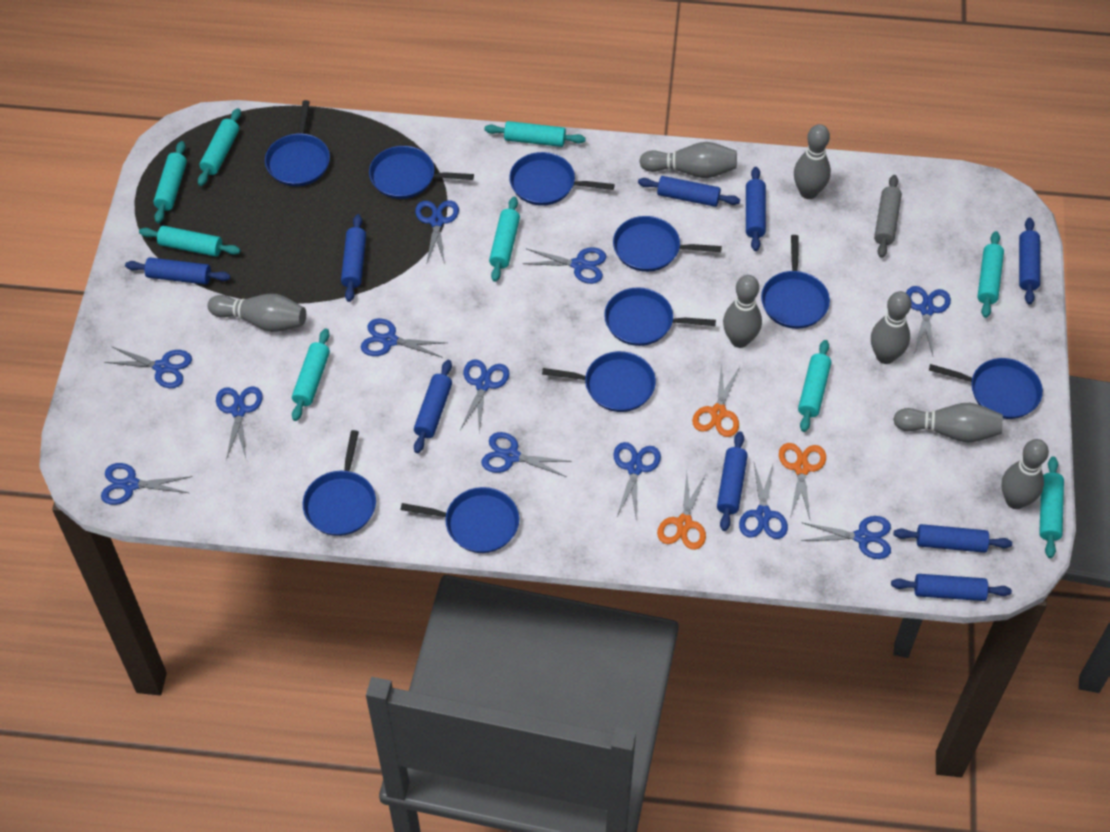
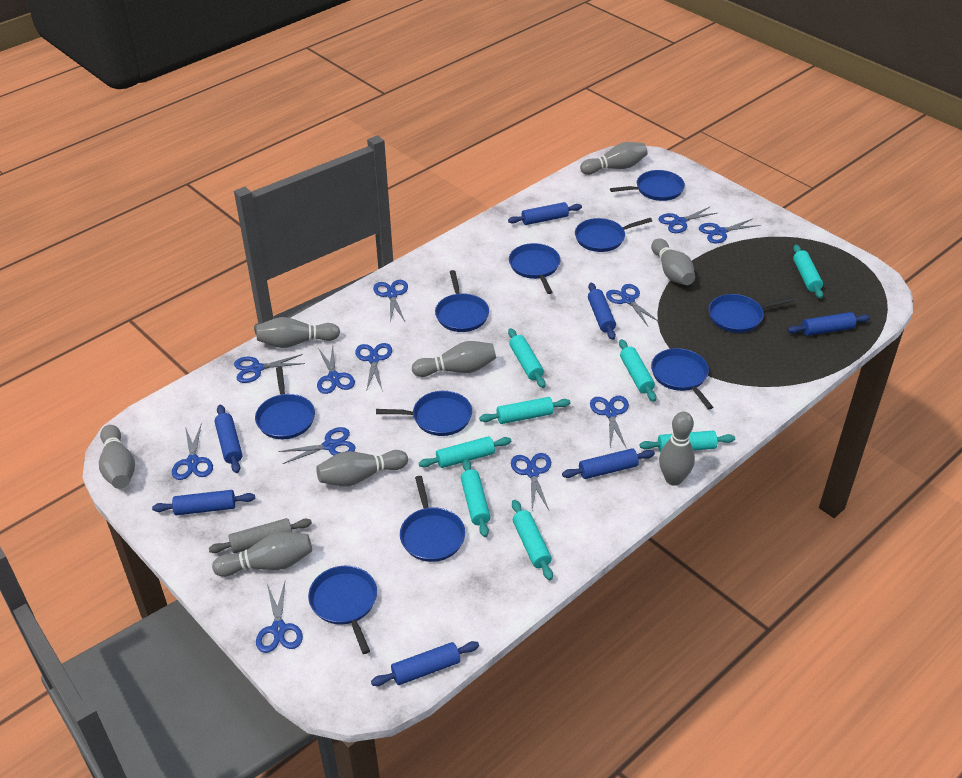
blue rolling pin: 9 -> 7
grey bowling pin: 7 -> 8
orange scissors: 3 -> 0
turquoise rolling pin: 9 -> 8

